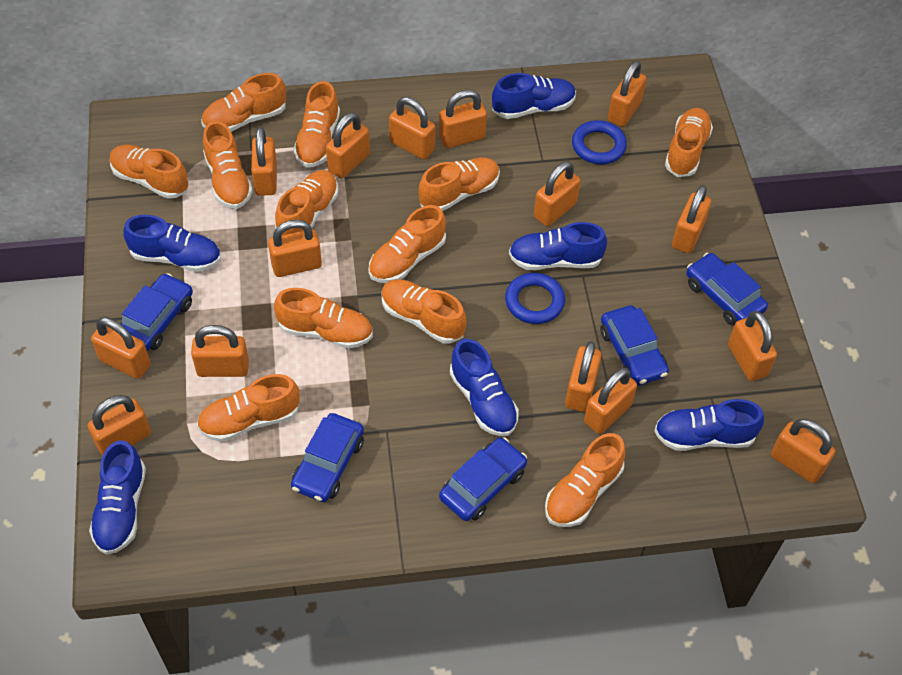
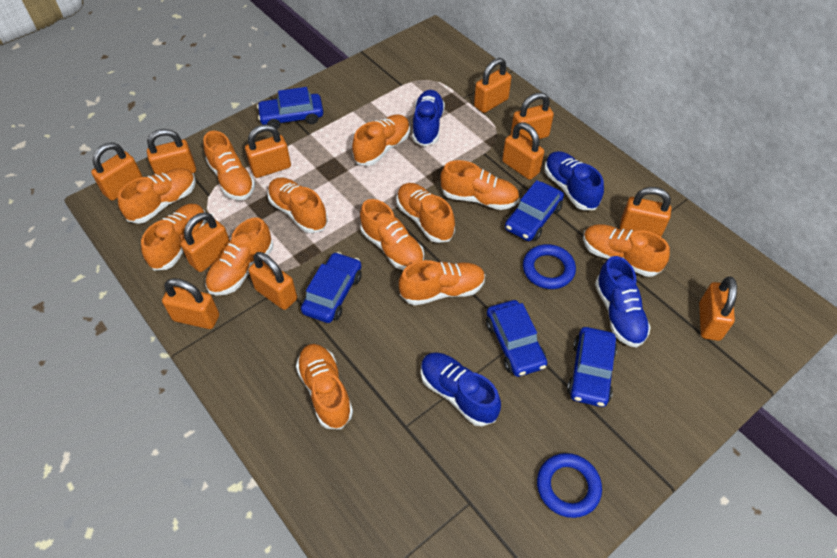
blue shoe: 6 -> 4
orange padlock: 15 -> 11

